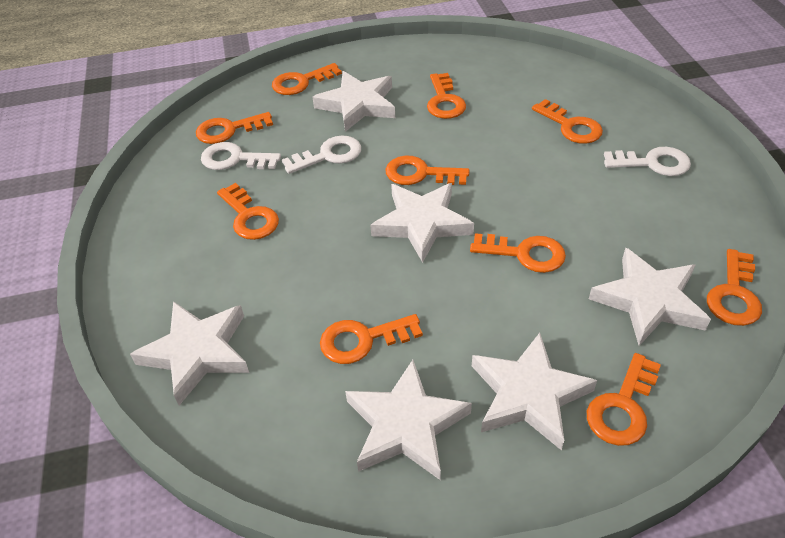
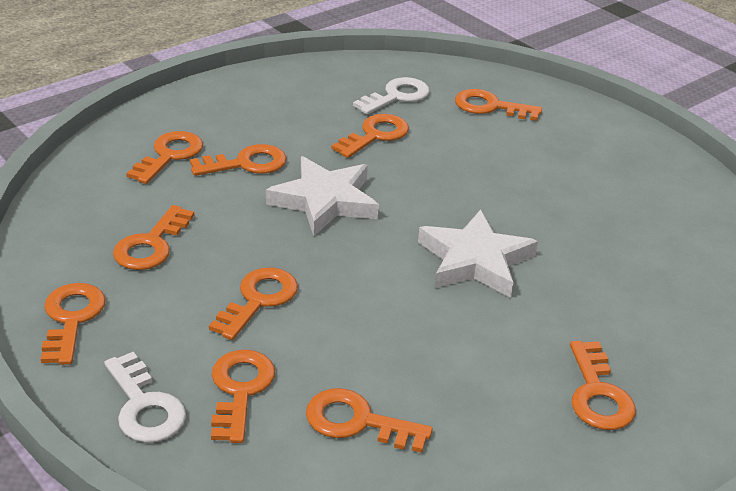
white key: 3 -> 2
white star: 6 -> 2

